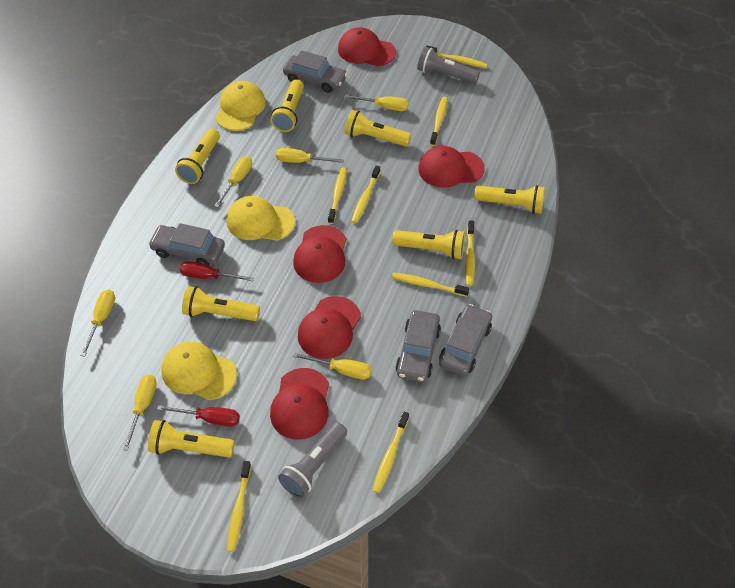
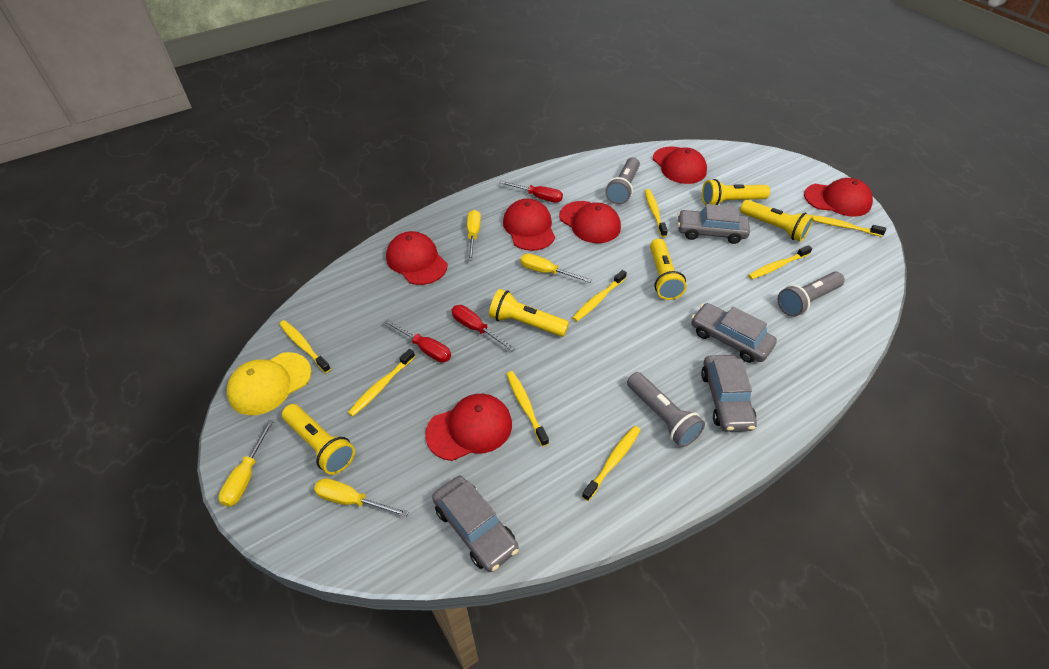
grey flashlight: 2 -> 3
red cap: 5 -> 6
red screwdriver: 2 -> 3
yellow cap: 3 -> 1
yellow flashlight: 7 -> 5
yellow screwdriver: 6 -> 4

